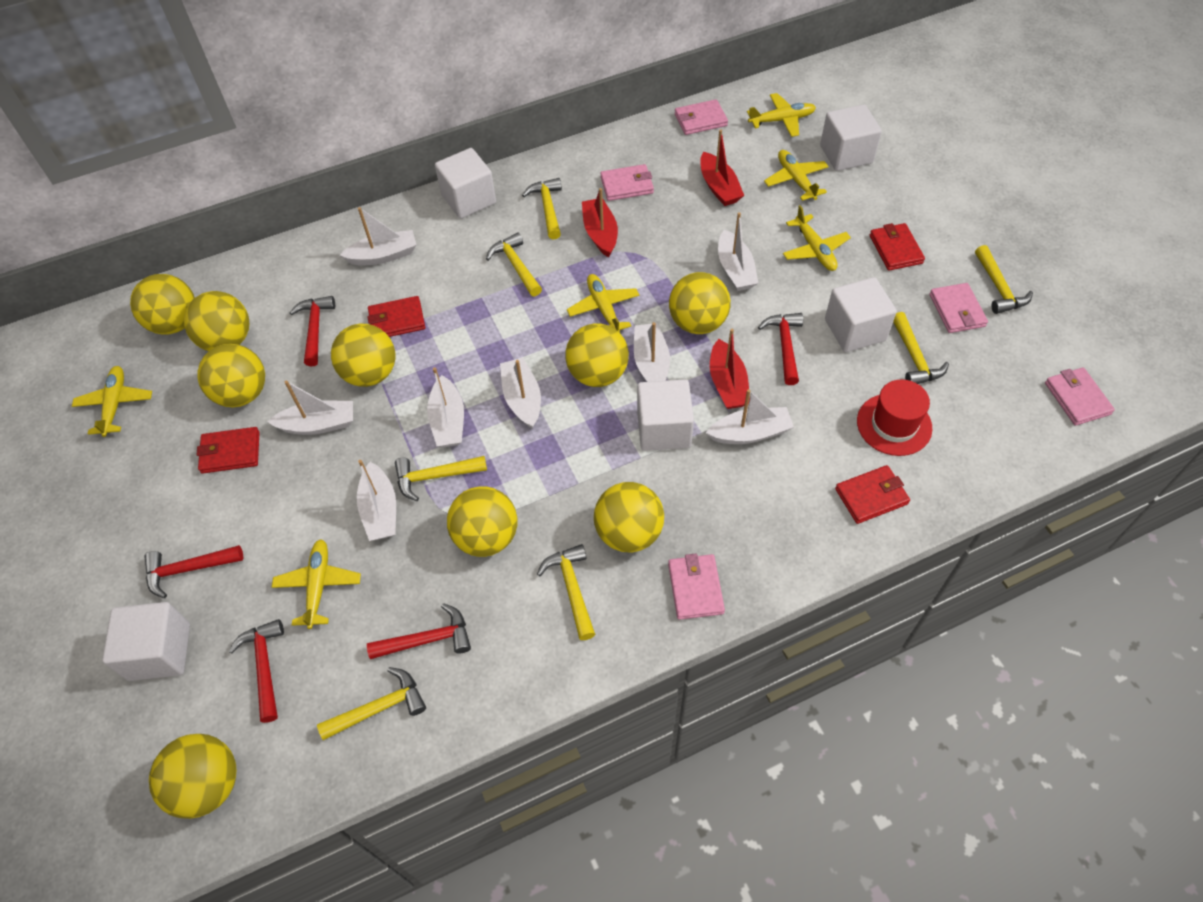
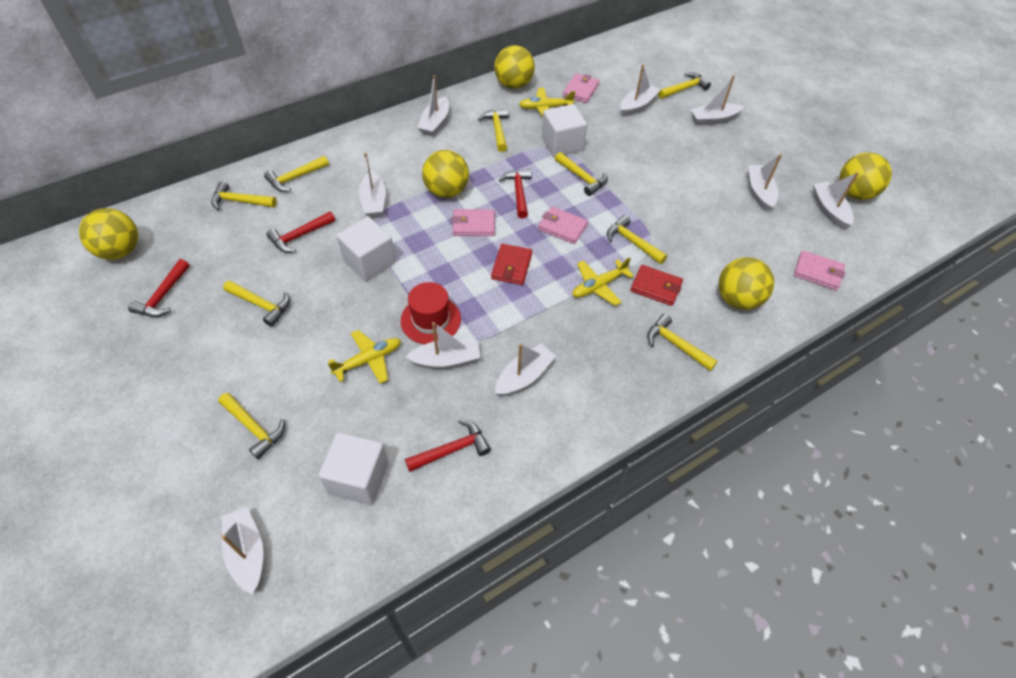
pink wallet: 5 -> 4
red boat: 3 -> 0
red hammer: 5 -> 4
red wallet: 4 -> 2
white boat: 8 -> 9
white cube: 5 -> 3
yellow ball: 9 -> 5
yellow hammer: 7 -> 9
yellow plane: 6 -> 3

